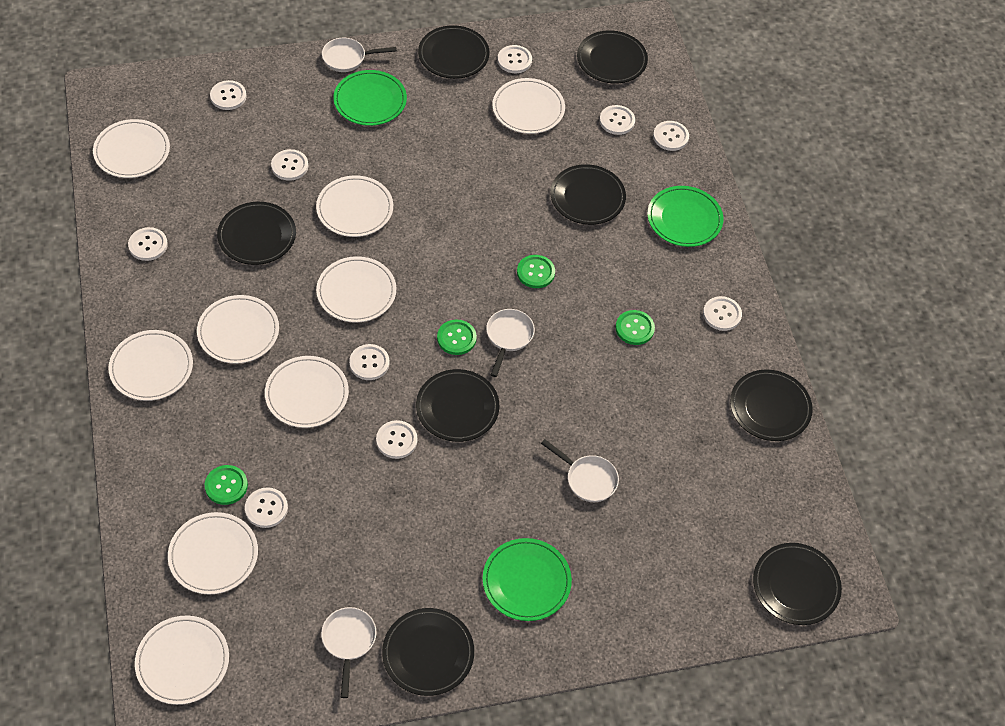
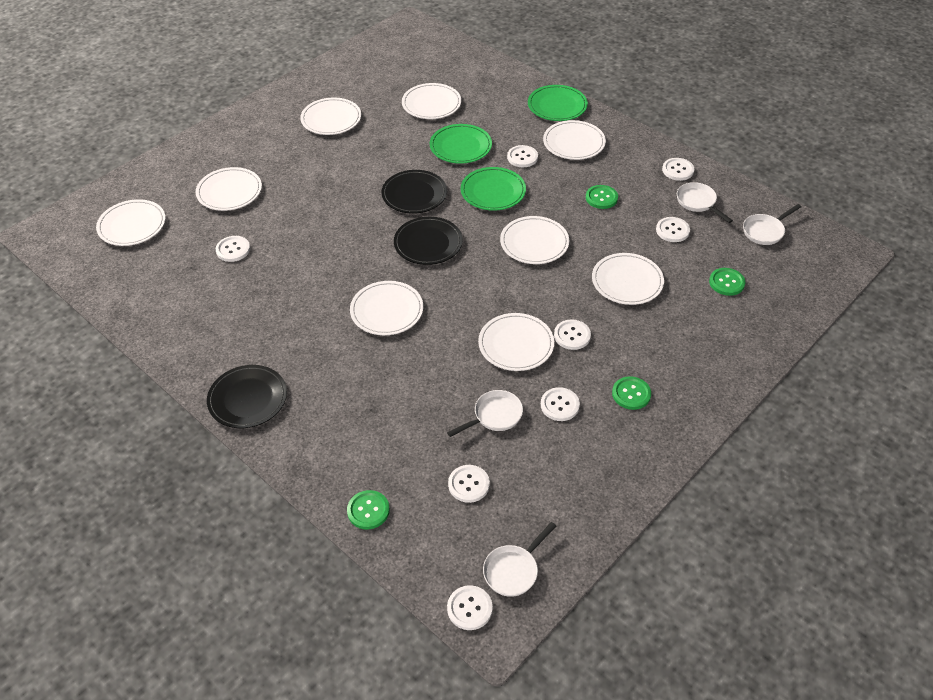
black plate: 8 -> 3
white button: 10 -> 8

